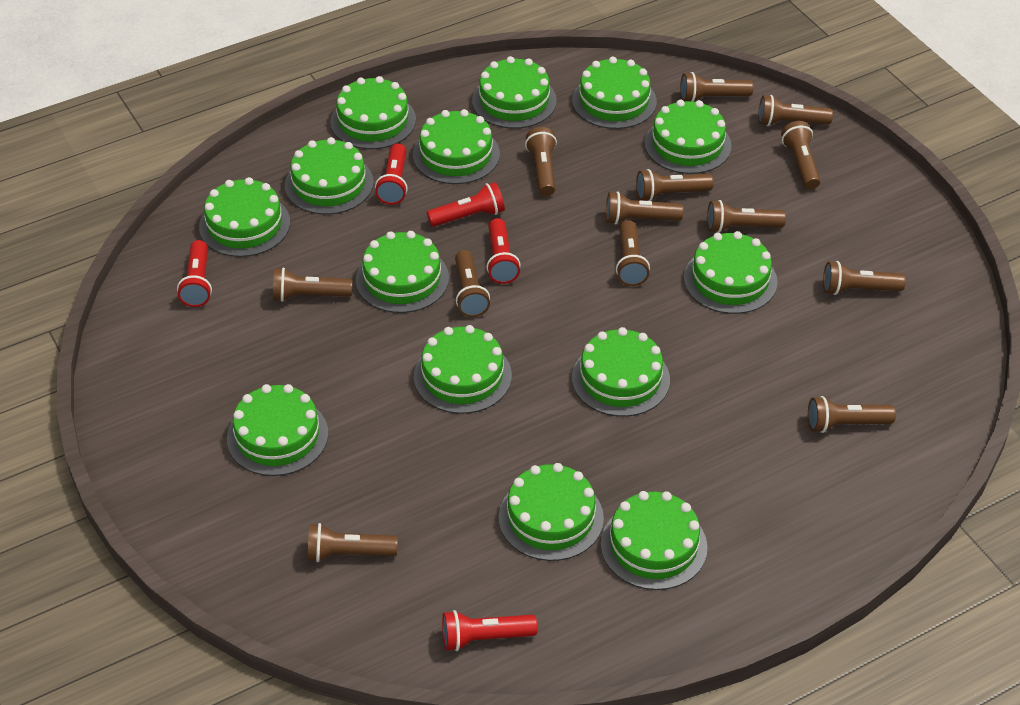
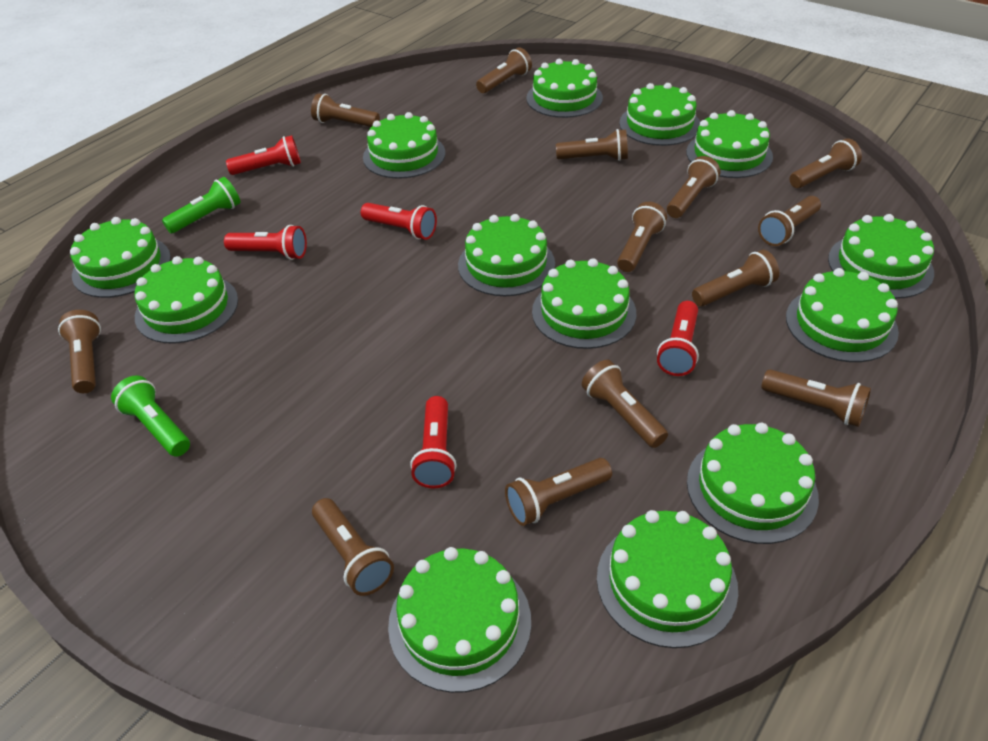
green cake: 14 -> 13
green flashlight: 0 -> 2

